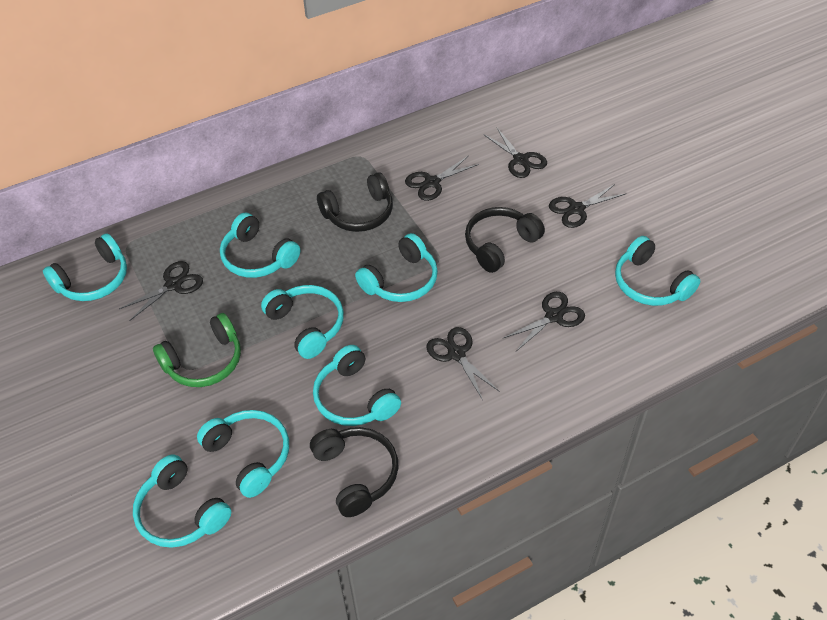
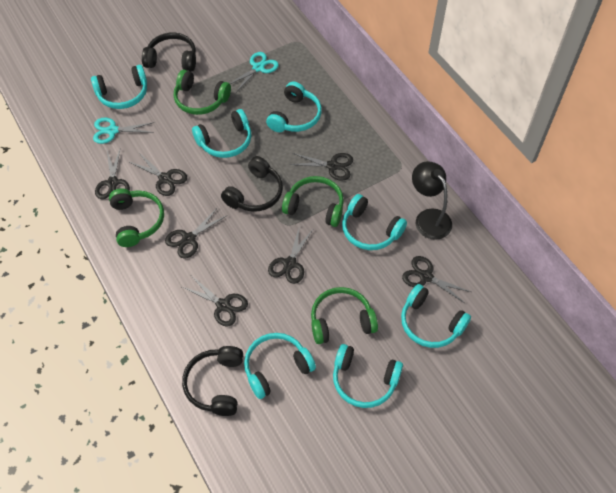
black lamp: 0 -> 1
black scissors: 6 -> 7
green headphones: 1 -> 4
turquoise headphones: 8 -> 7
turquoise scissors: 0 -> 2

